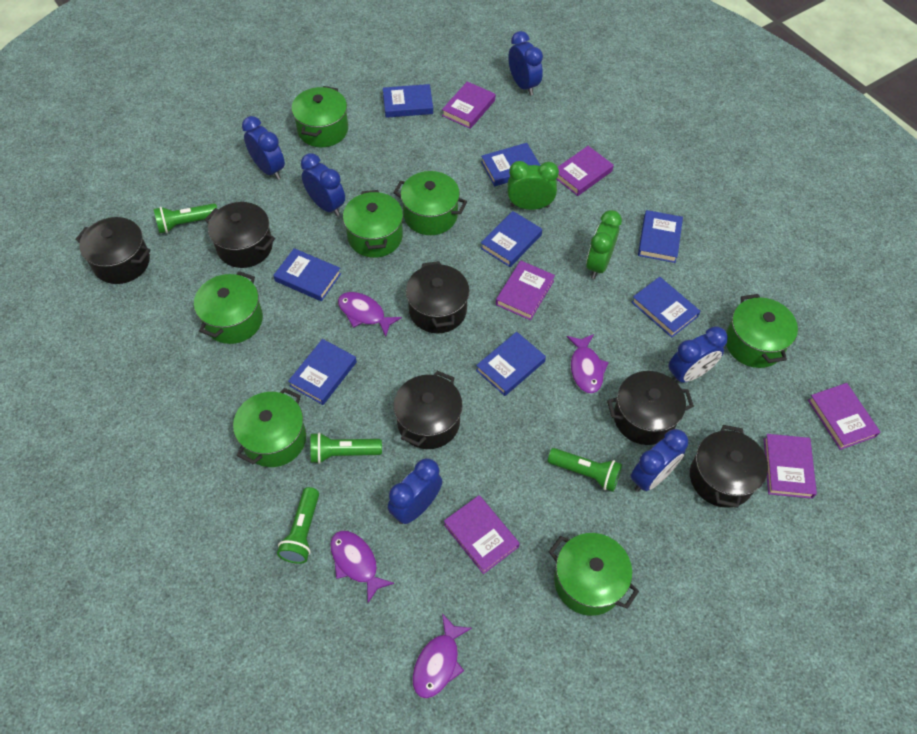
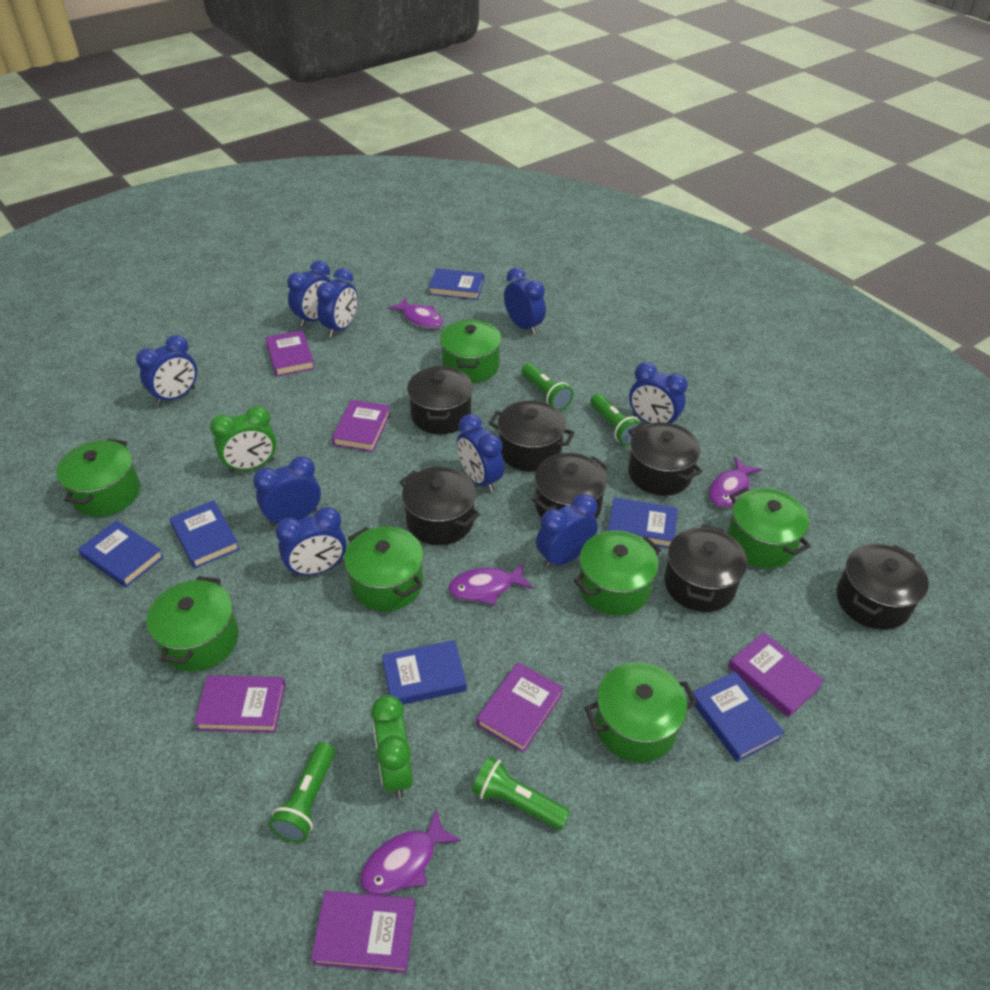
black pot: 6 -> 7
blue book: 8 -> 6
blue clock: 6 -> 9

